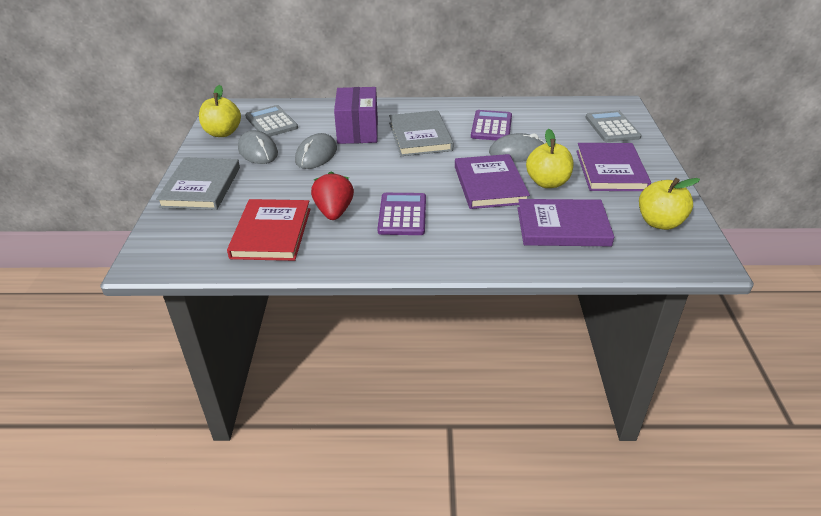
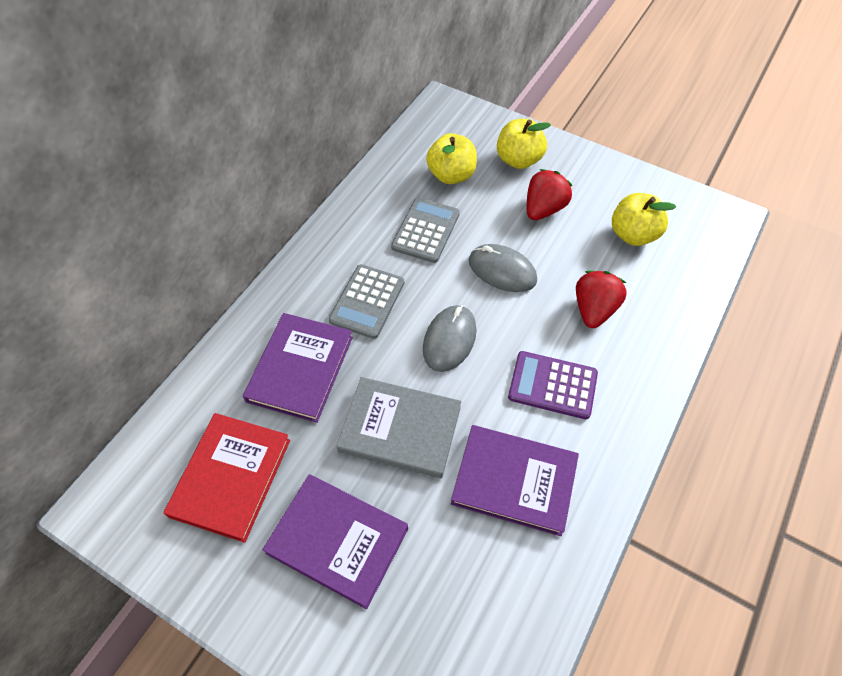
grey book: 2 -> 1
grey mouse: 3 -> 2
purple box: 1 -> 0
purple calculator: 2 -> 1
red strawberry: 1 -> 2

